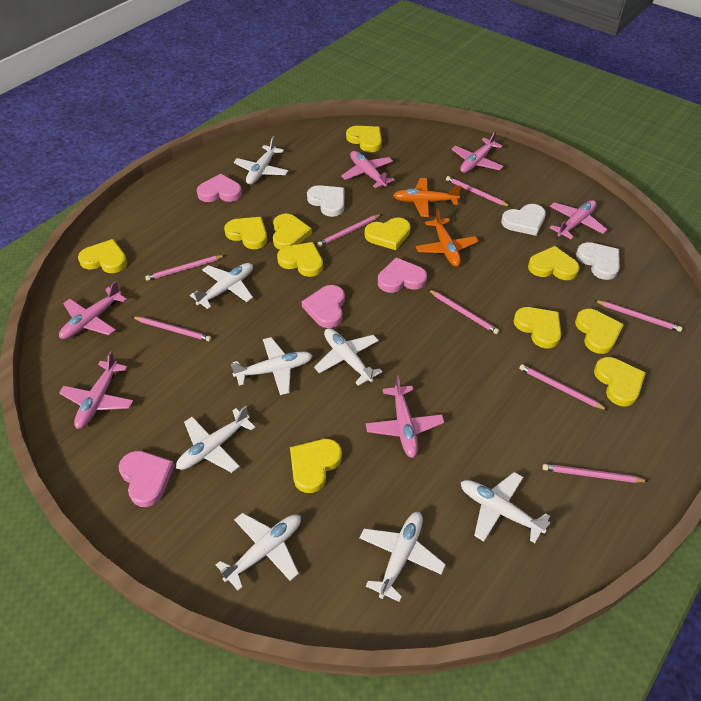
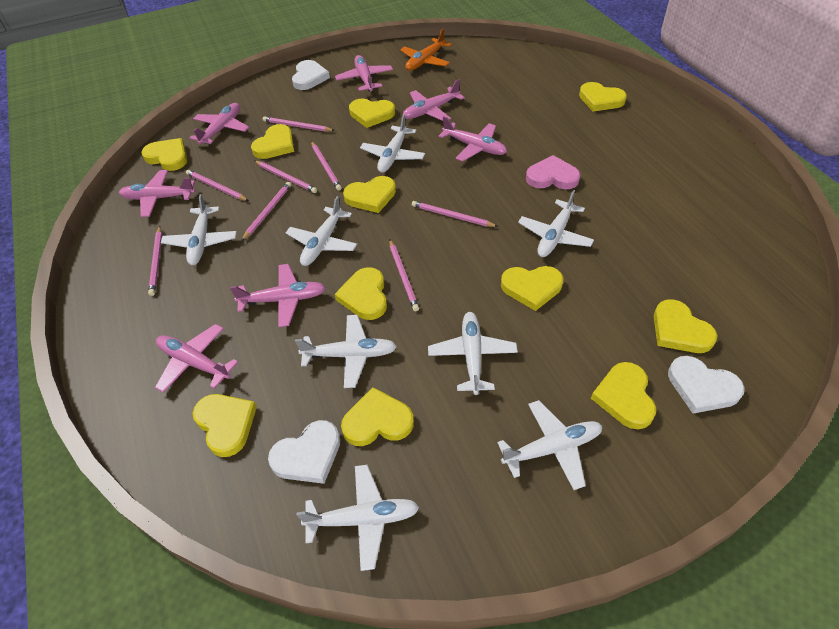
orange plane: 2 -> 1
pink heart: 4 -> 1
pink plane: 6 -> 7

